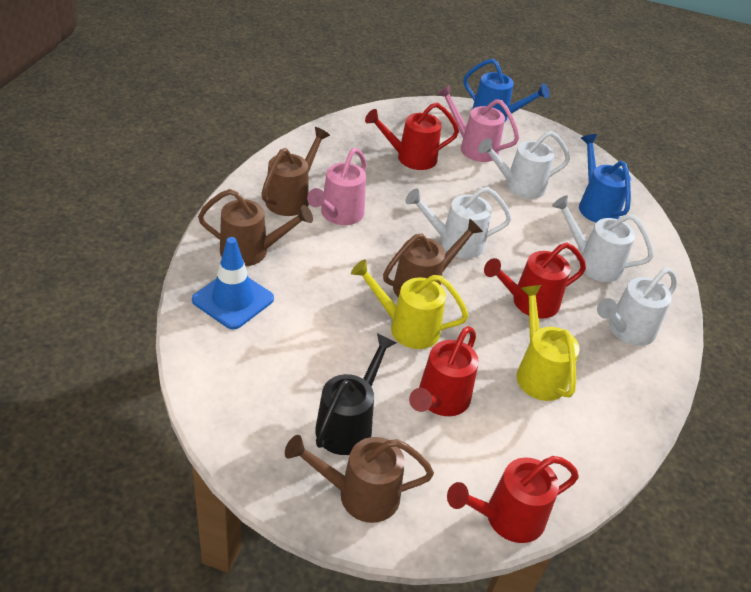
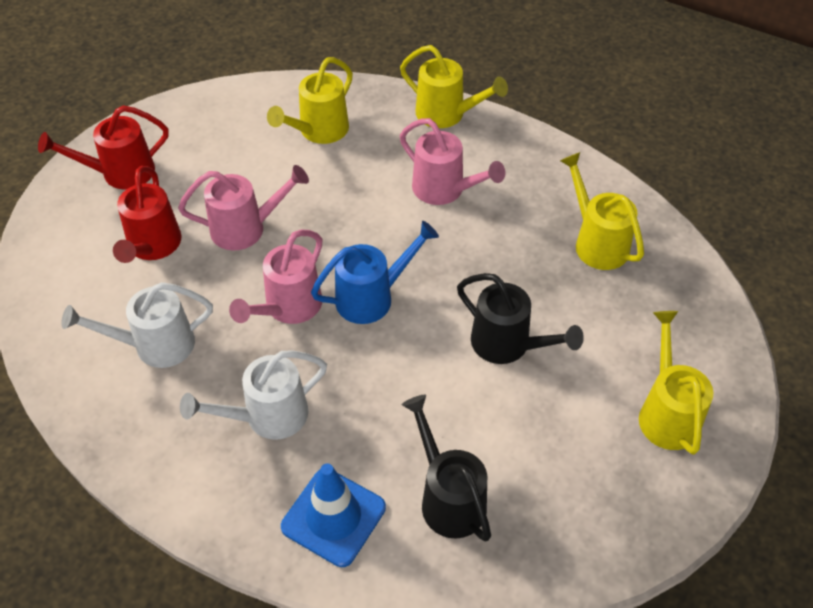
black watering can: 1 -> 2
blue watering can: 2 -> 1
brown watering can: 4 -> 0
pink watering can: 2 -> 3
red watering can: 4 -> 2
white watering can: 4 -> 2
yellow watering can: 2 -> 4

